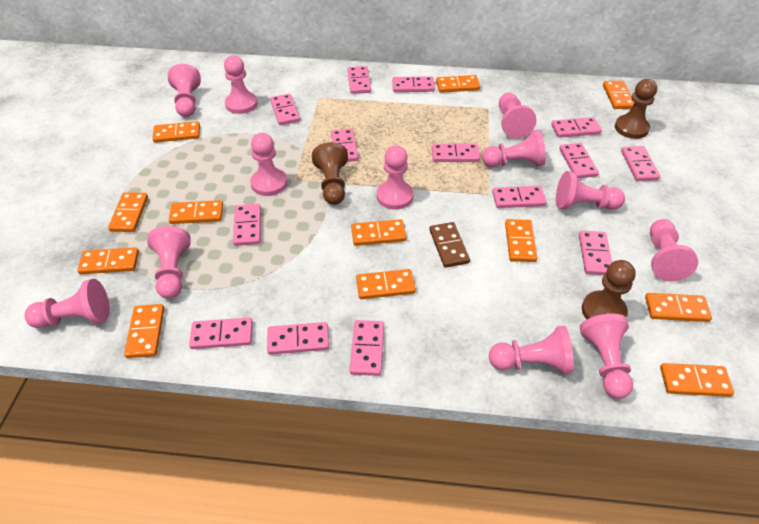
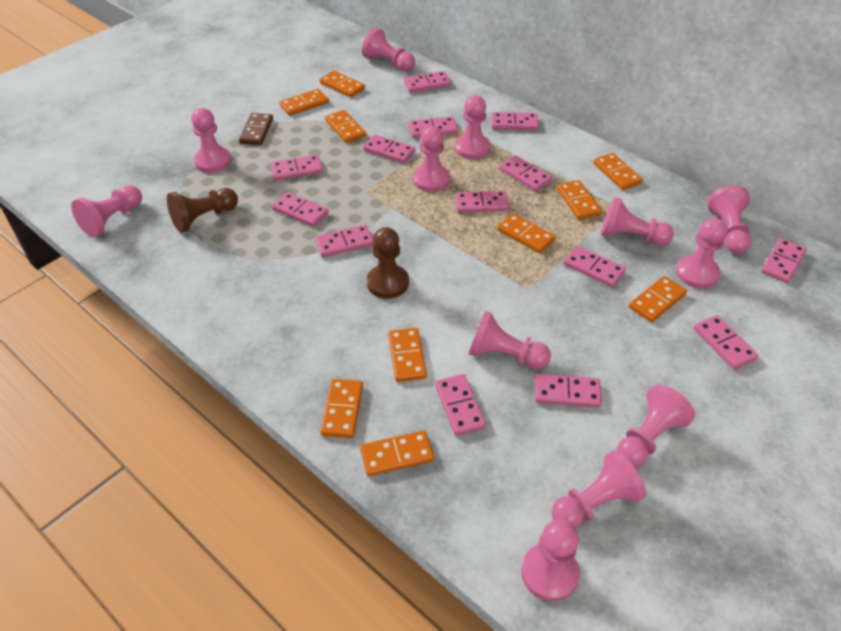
brown pawn: 3 -> 2
orange domino: 12 -> 10

